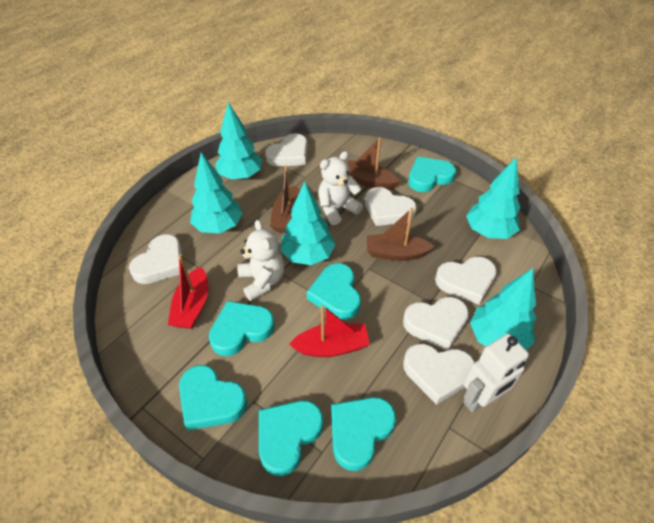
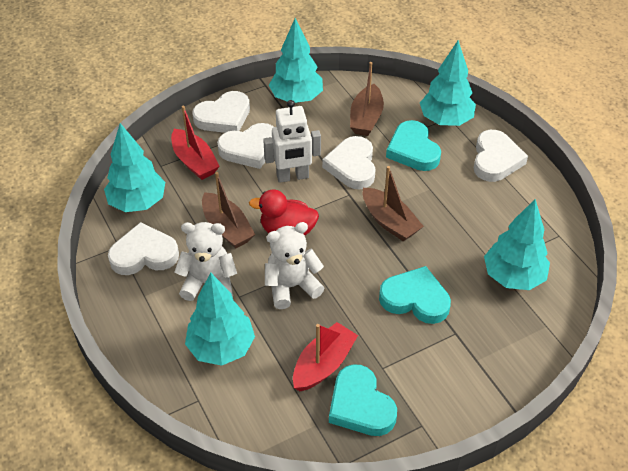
red duck: 0 -> 1
turquoise heart: 6 -> 3
white heart: 6 -> 5

